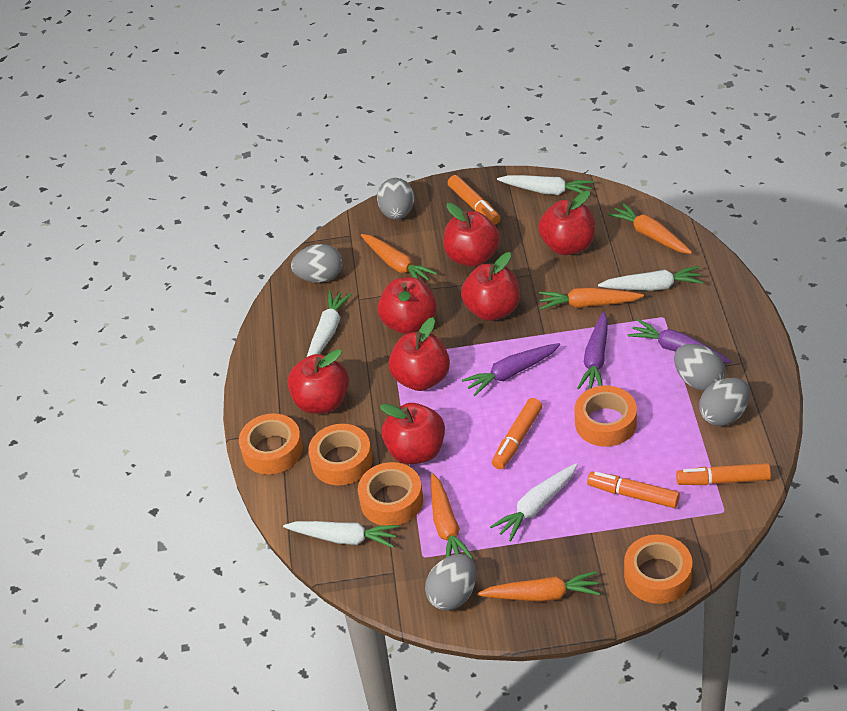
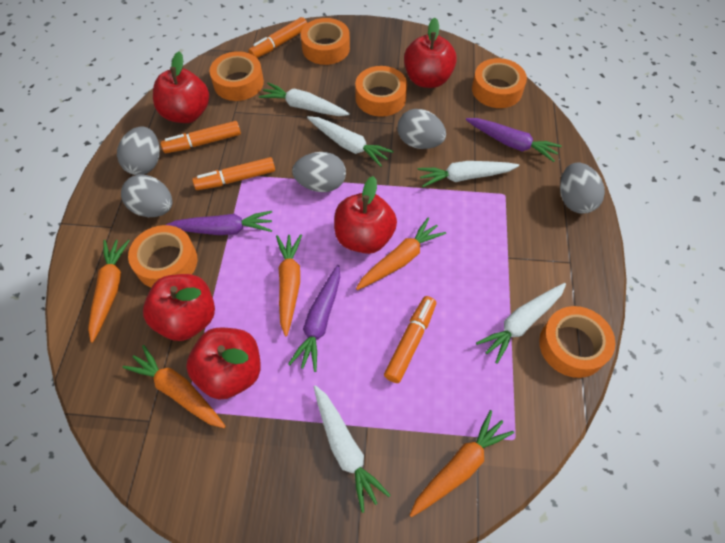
orange tape: 5 -> 6
red apple: 7 -> 5

